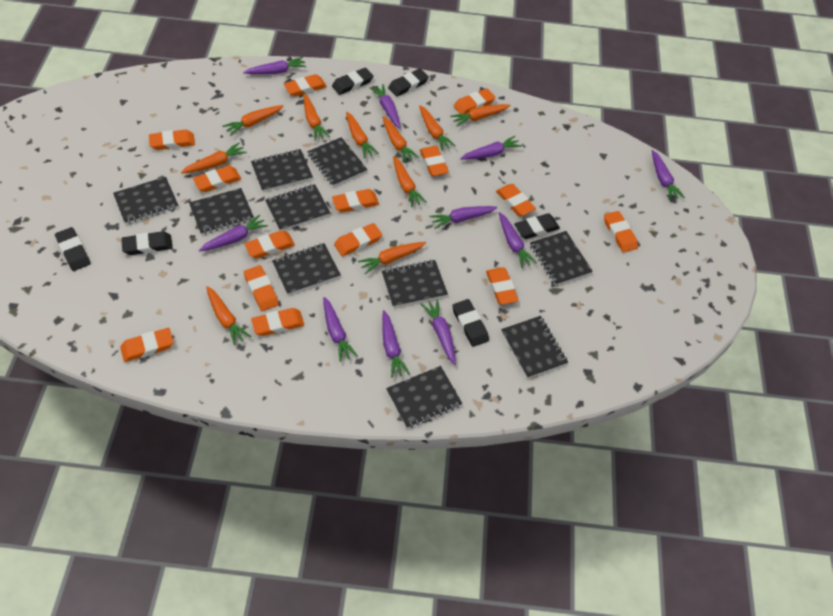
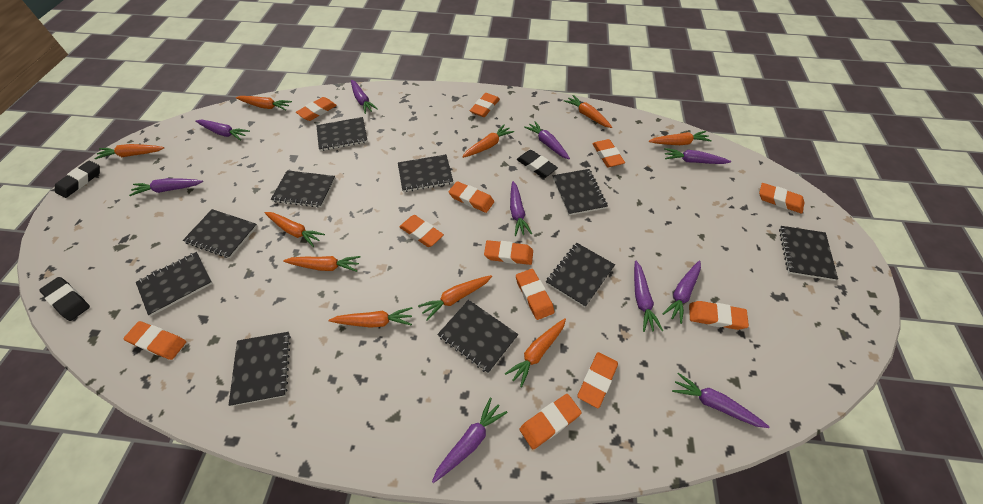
black eraser: 6 -> 3
orange eraser: 14 -> 12

